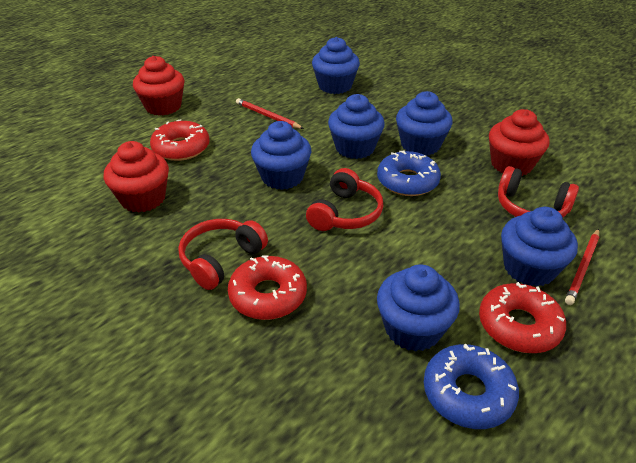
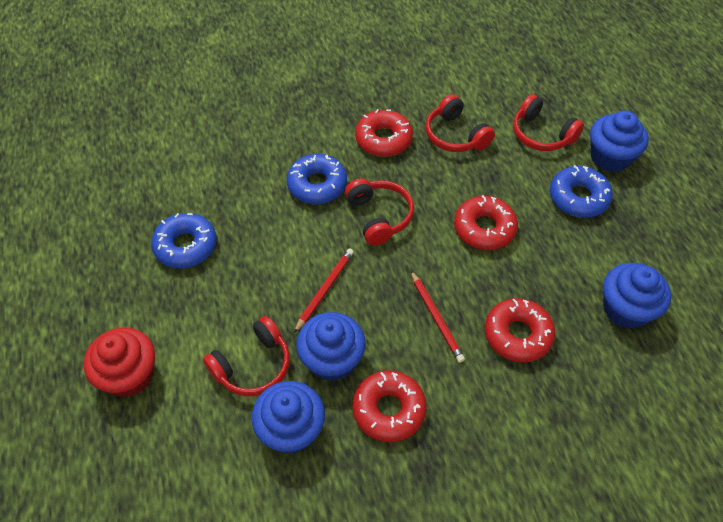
blue cupcake: 6 -> 4
blue donut: 2 -> 3
red cupcake: 3 -> 1
red donut: 3 -> 4
red headphones: 3 -> 4

